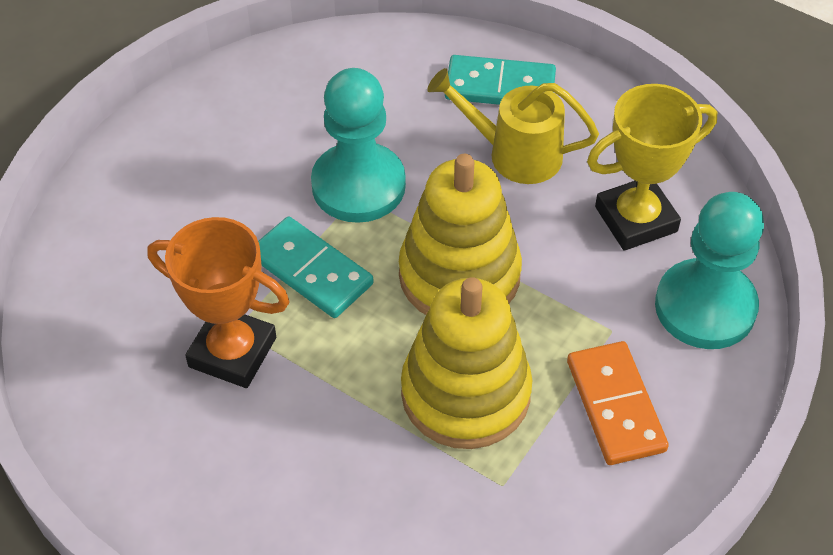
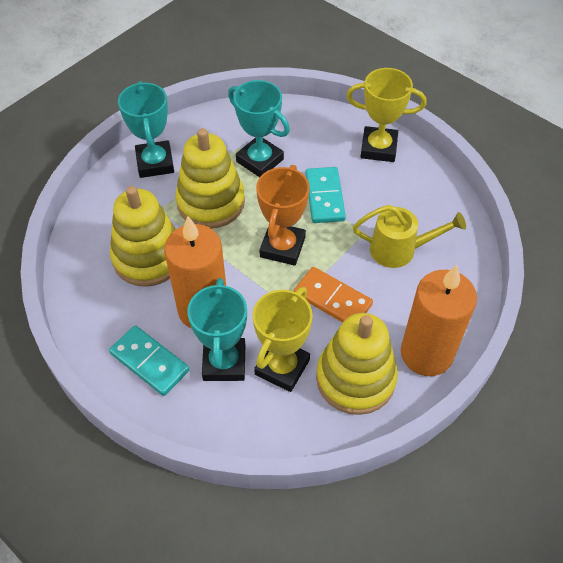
orange candle: 0 -> 2
turquoise pawn: 2 -> 0
turquoise trophy: 0 -> 3
yellow stacking toy: 2 -> 3
yellow trophy: 1 -> 2

